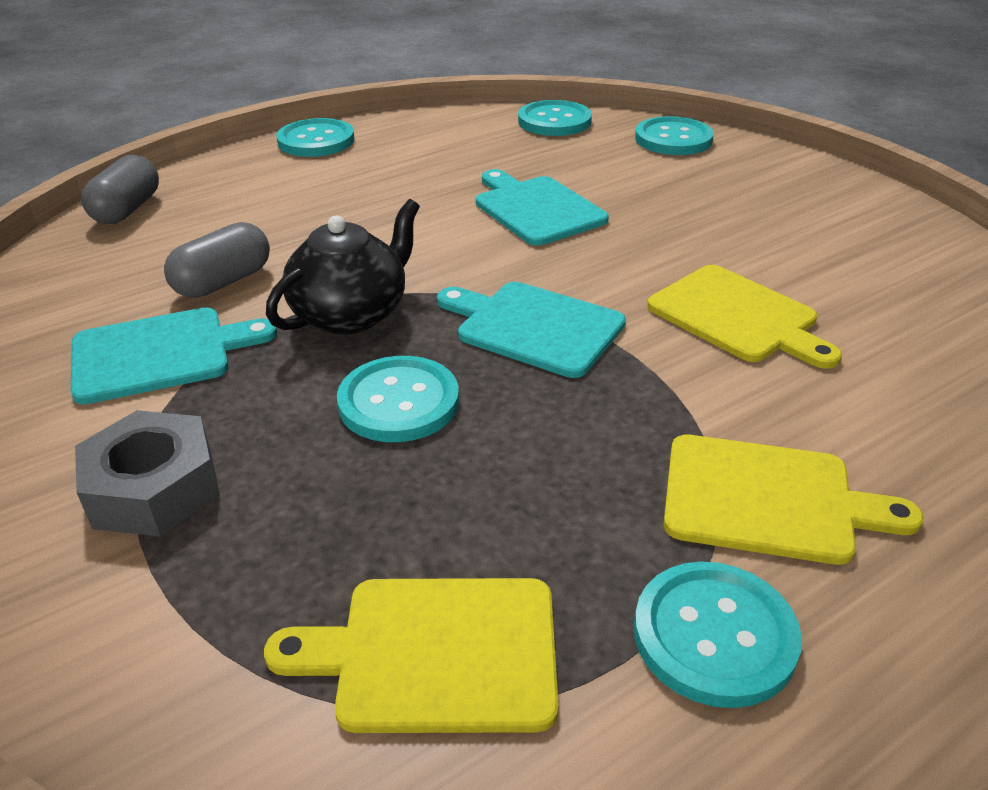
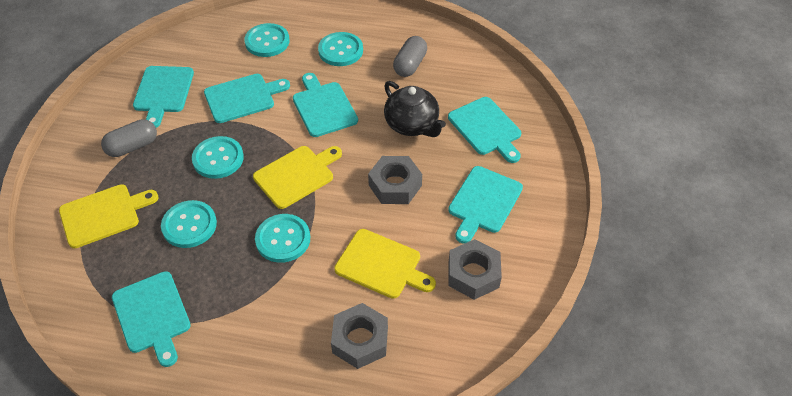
grey nut: 1 -> 3
turquoise cutting board: 3 -> 6

